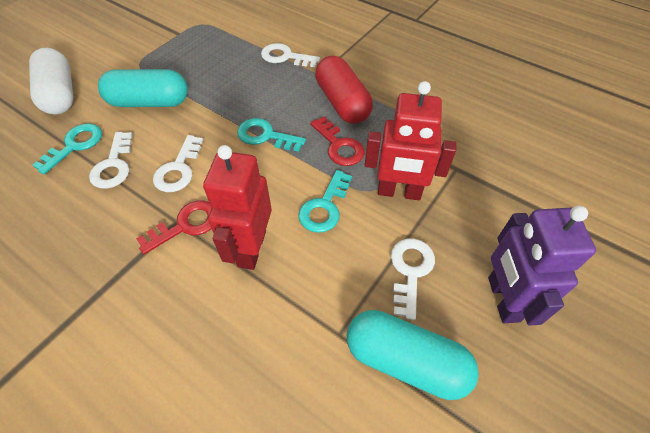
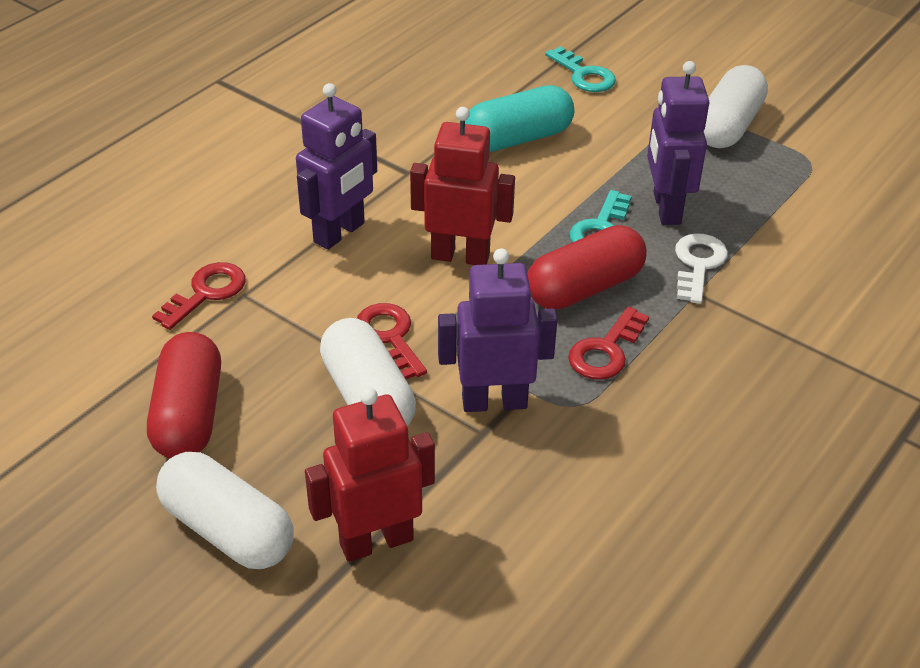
purple robot: 1 -> 3
red capsule: 1 -> 2
red key: 2 -> 3
turquoise capsule: 2 -> 1
turquoise key: 3 -> 2
white capsule: 1 -> 3
white key: 4 -> 1

